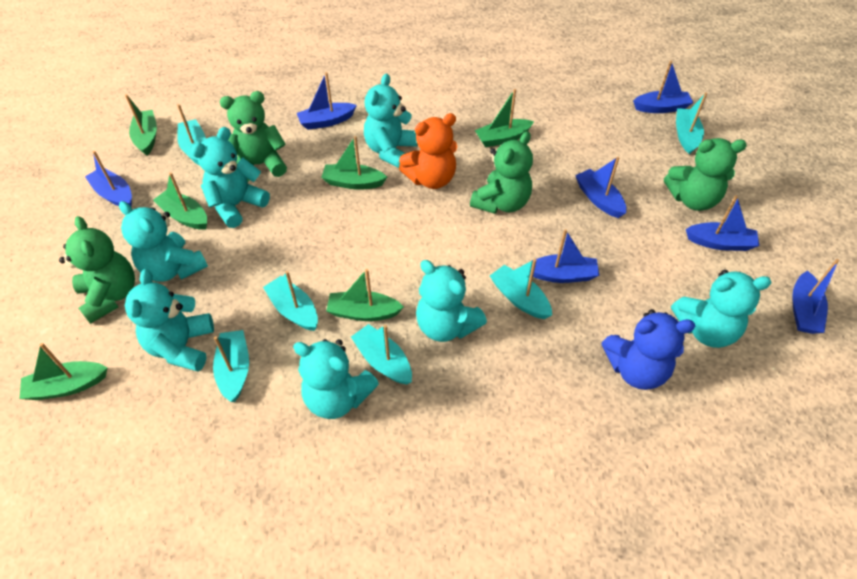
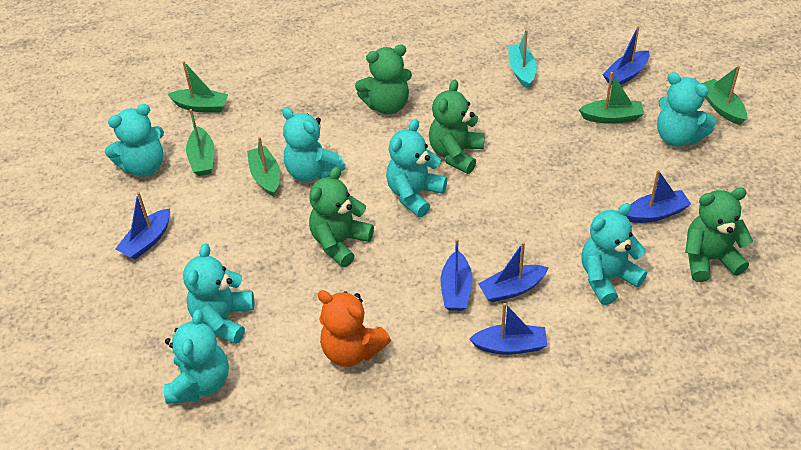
blue boat: 7 -> 6
blue teddy bear: 1 -> 0
green boat: 6 -> 5
turquoise boat: 6 -> 1

